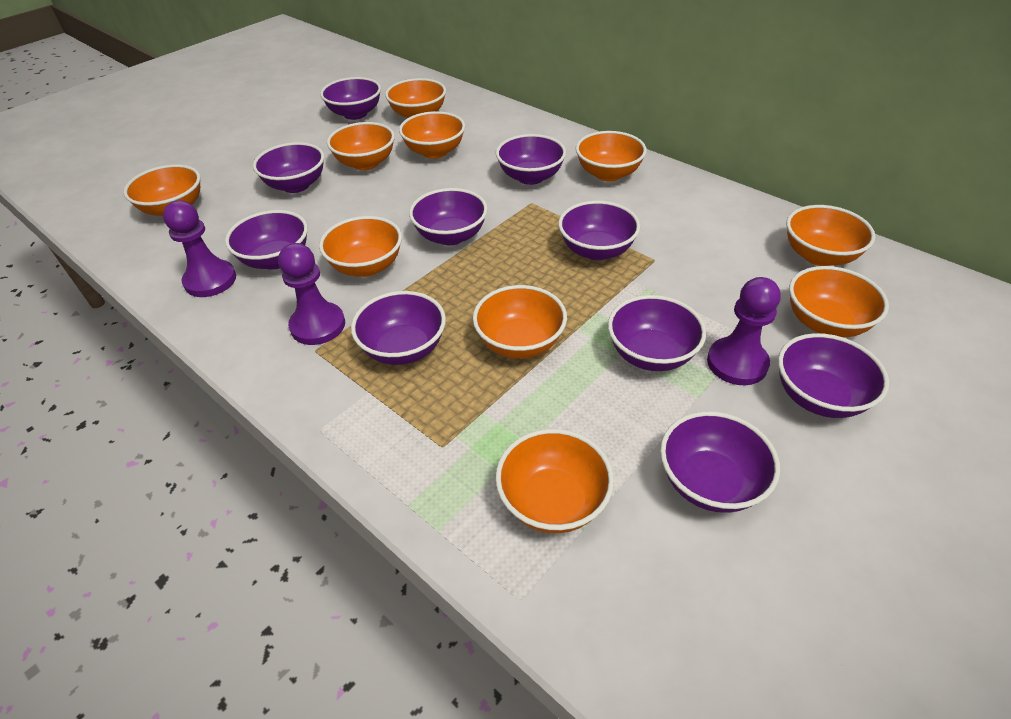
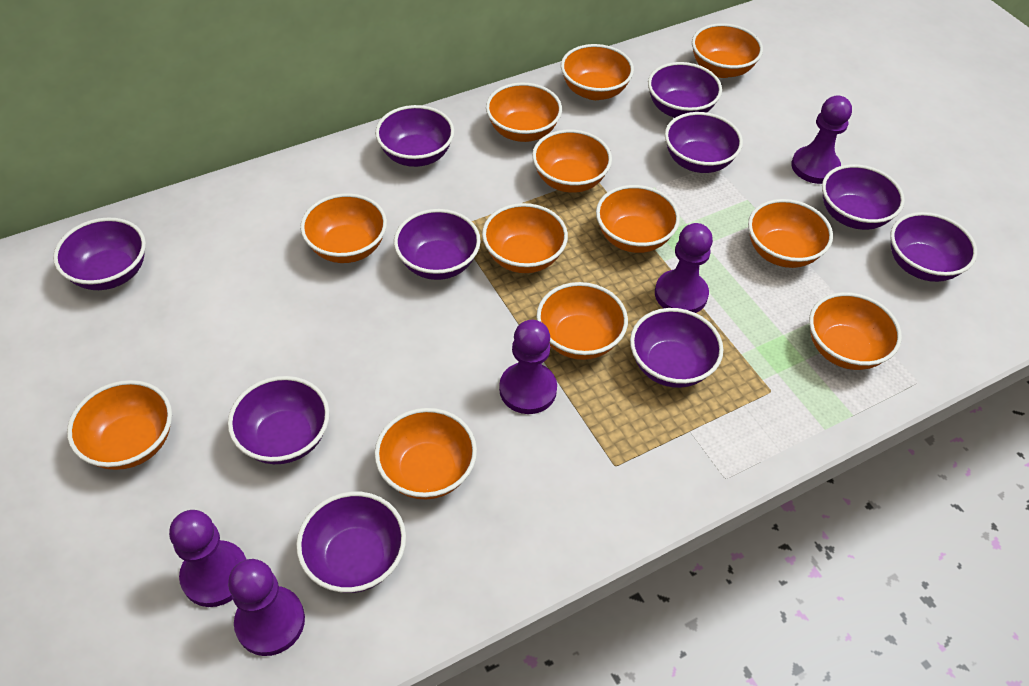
orange bowl: 10 -> 12
purple pawn: 3 -> 5

